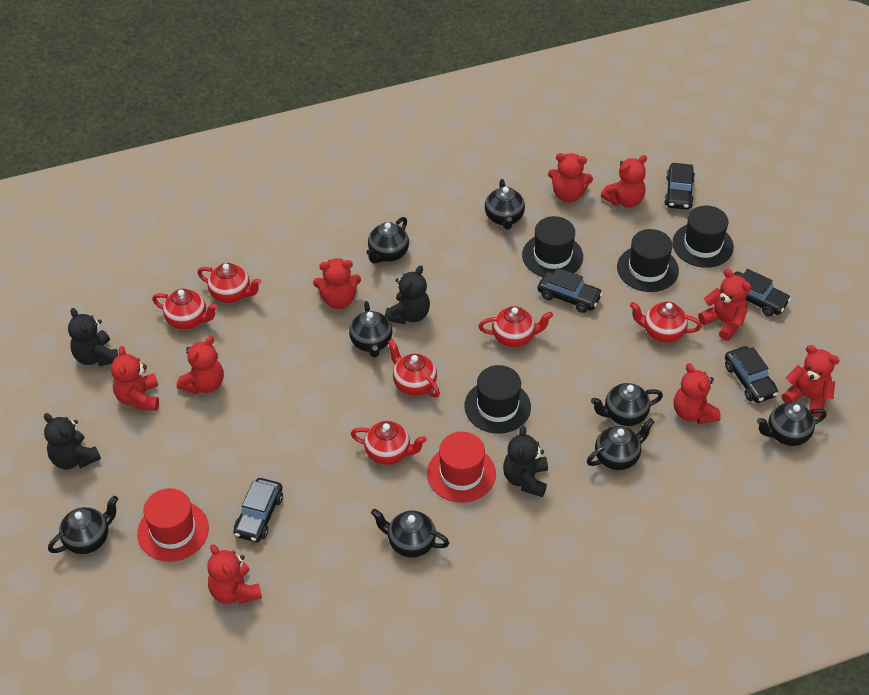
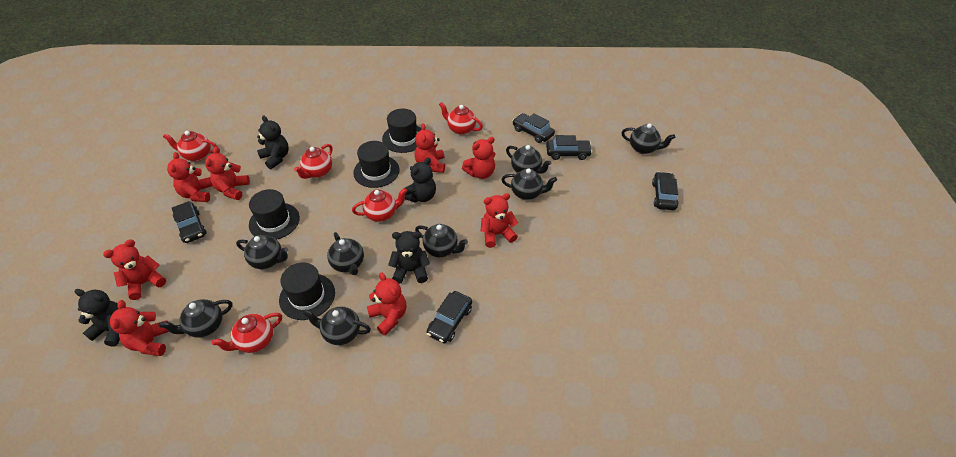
red hat: 2 -> 0
red teapot: 6 -> 5
red teddy bear: 9 -> 8

